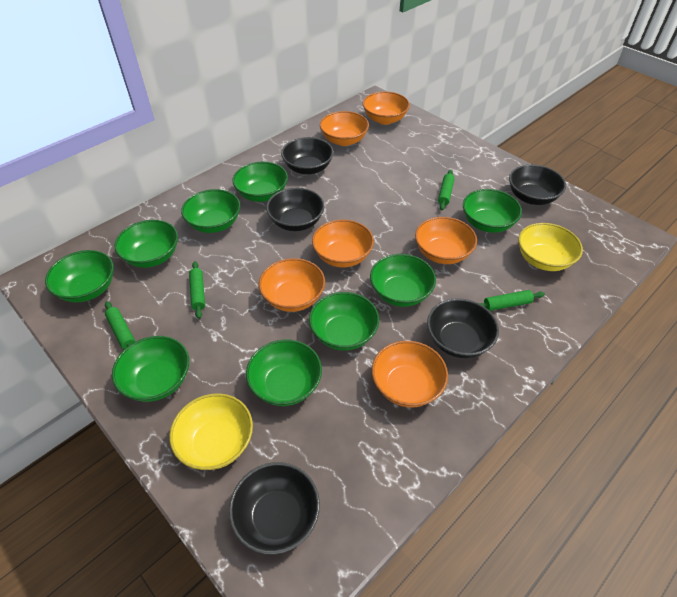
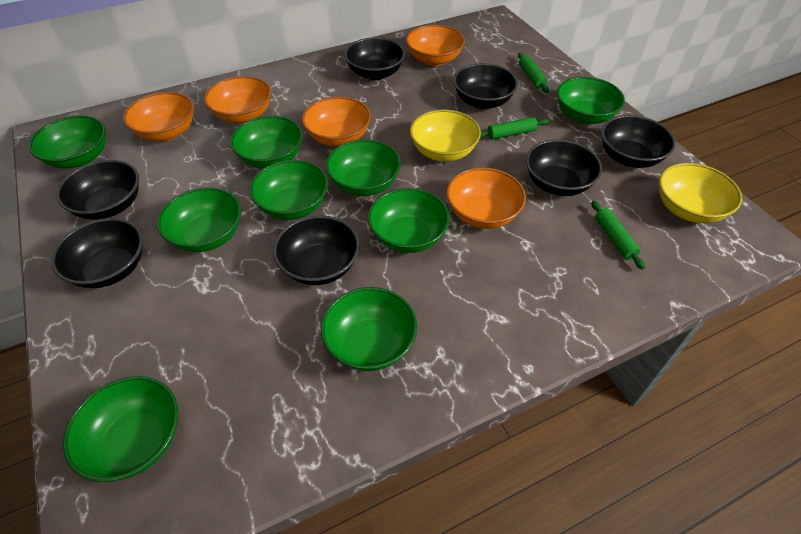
black bowl: 5 -> 7
green rolling pin: 4 -> 3
orange bowl: 6 -> 5

